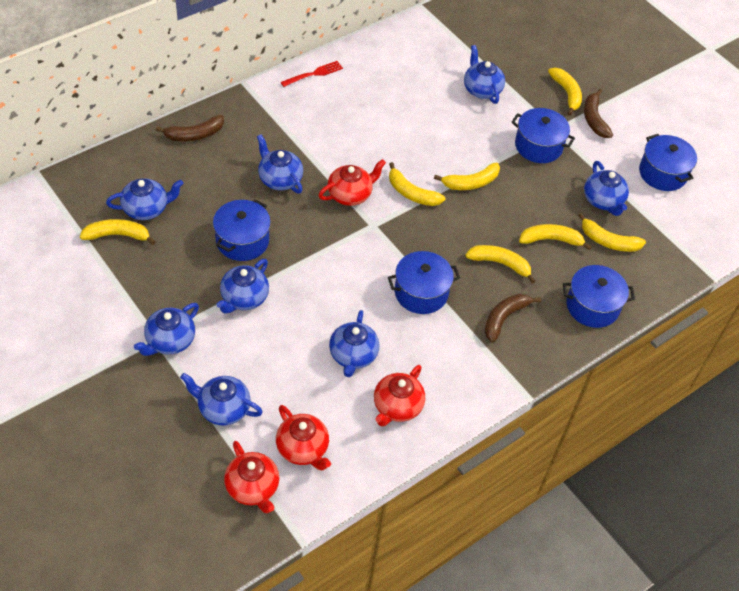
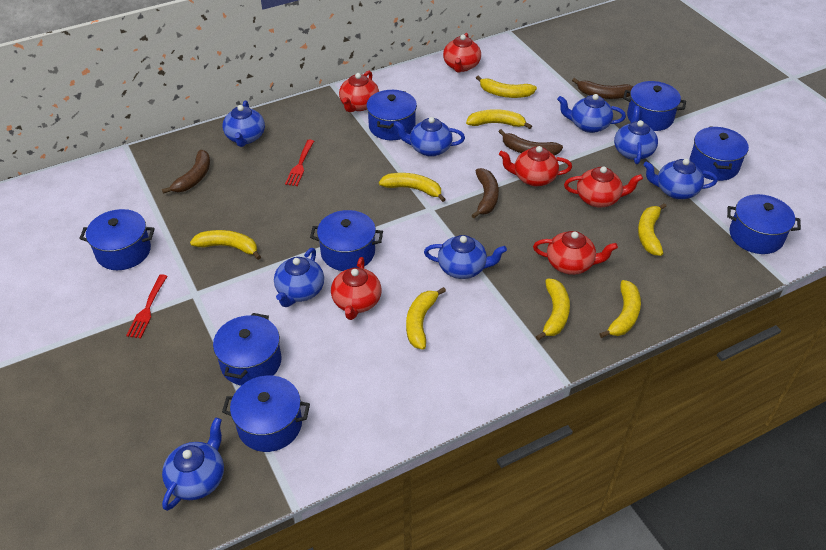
blue pot: 5 -> 8
brown banana: 3 -> 4
red fork: 1 -> 2
red teapot: 4 -> 6
yellow banana: 7 -> 8

